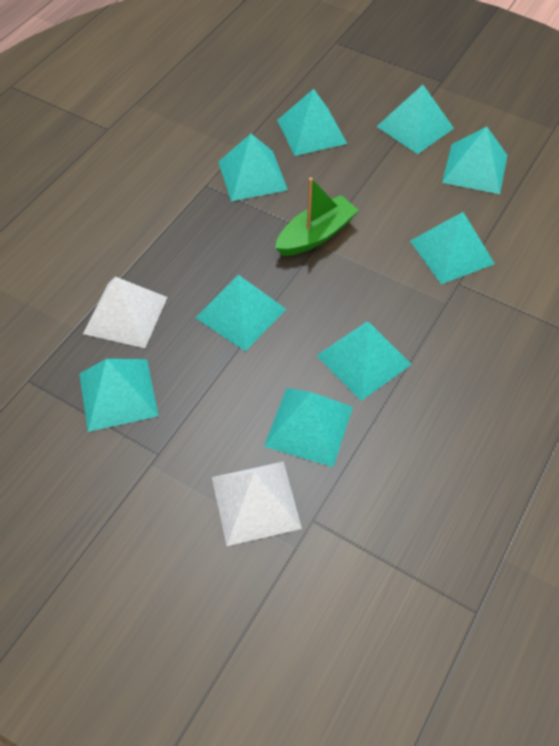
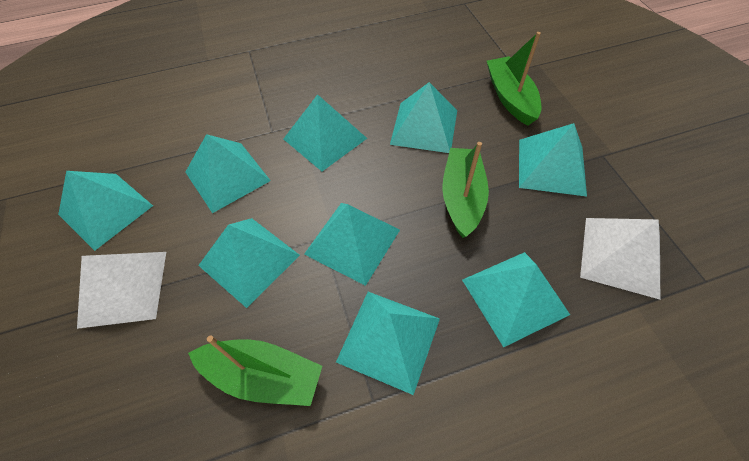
green boat: 1 -> 3

